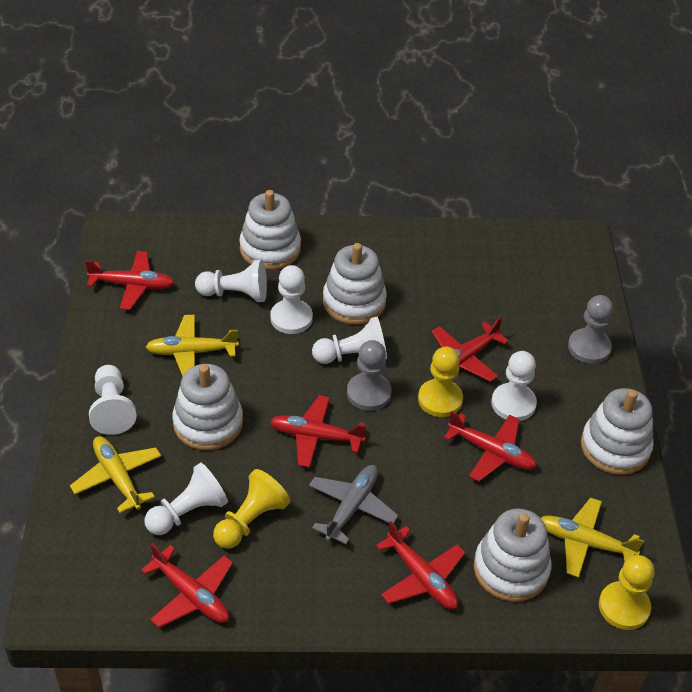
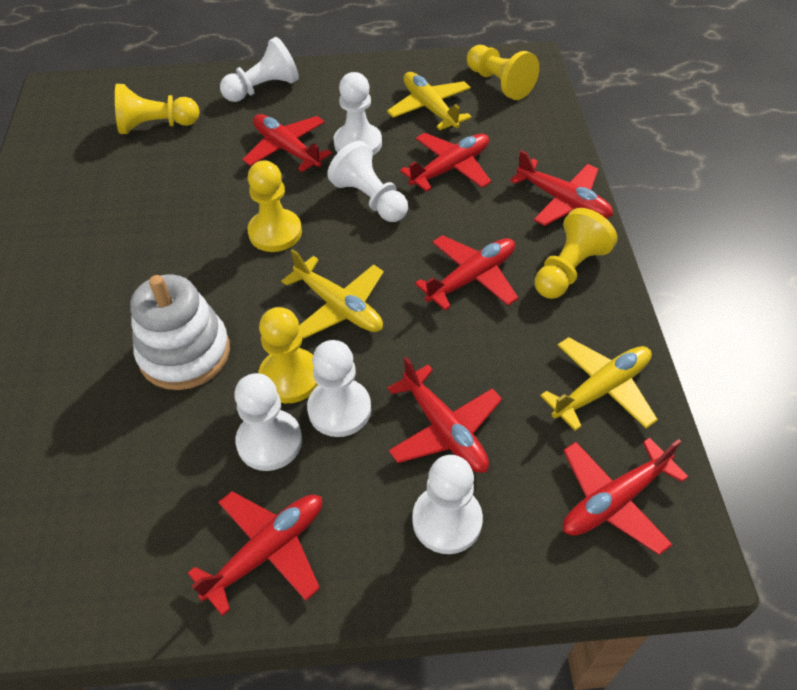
grey pawn: 2 -> 0
grey plane: 1 -> 0
red plane: 6 -> 7
white stacking toy: 5 -> 1
yellow pawn: 3 -> 5

